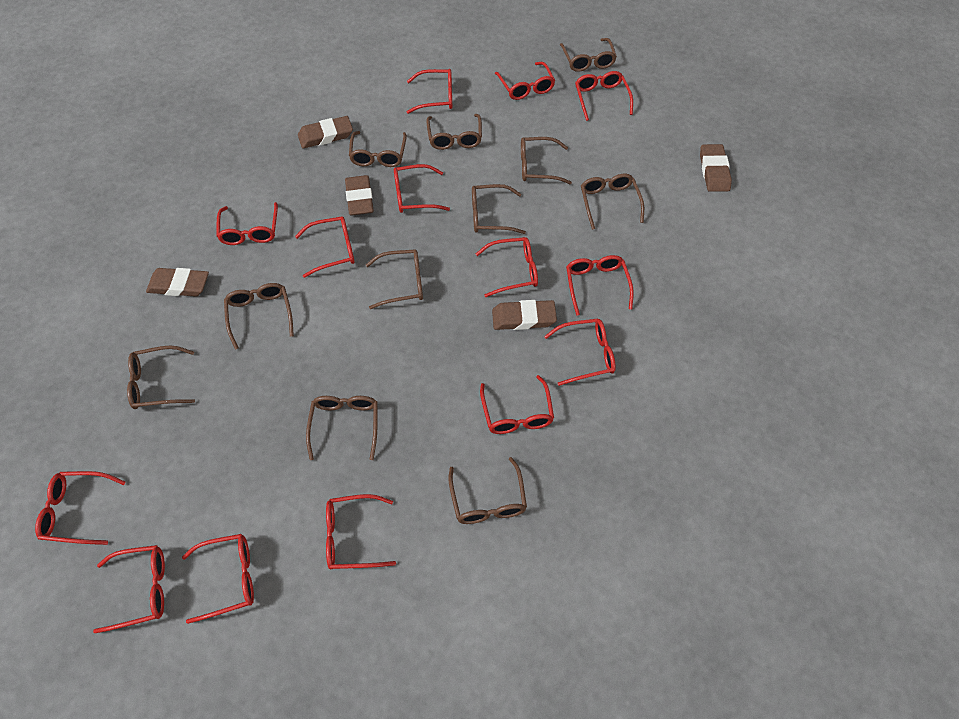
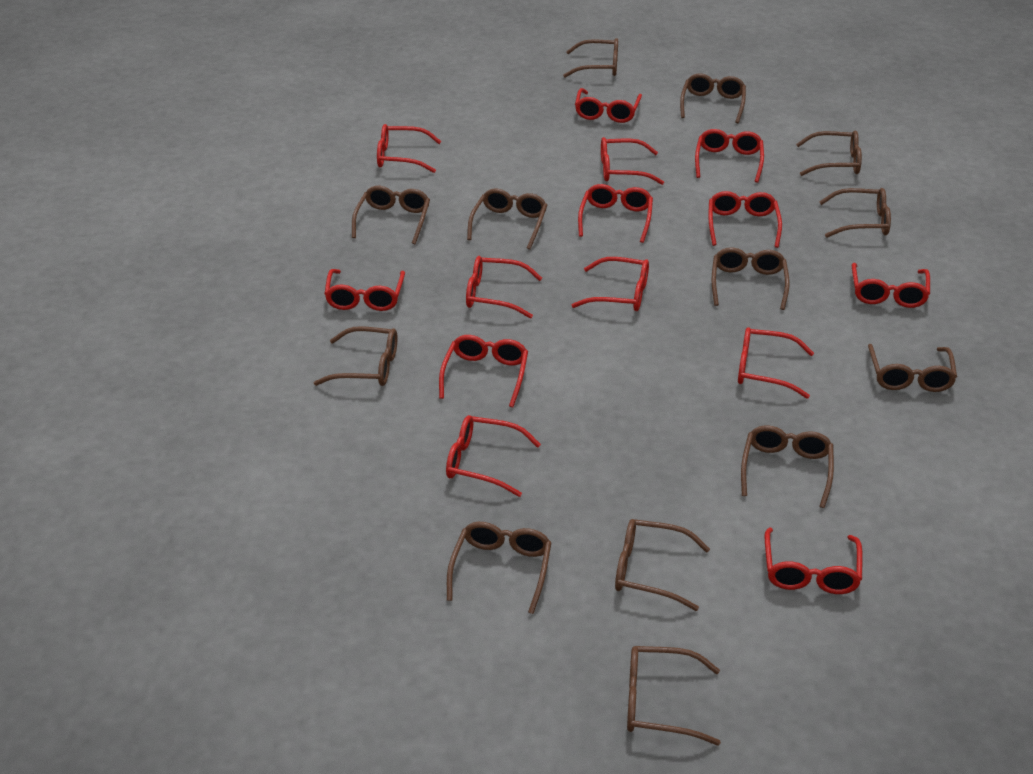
brown eraser: 5 -> 0
brown glasses: 11 -> 13

